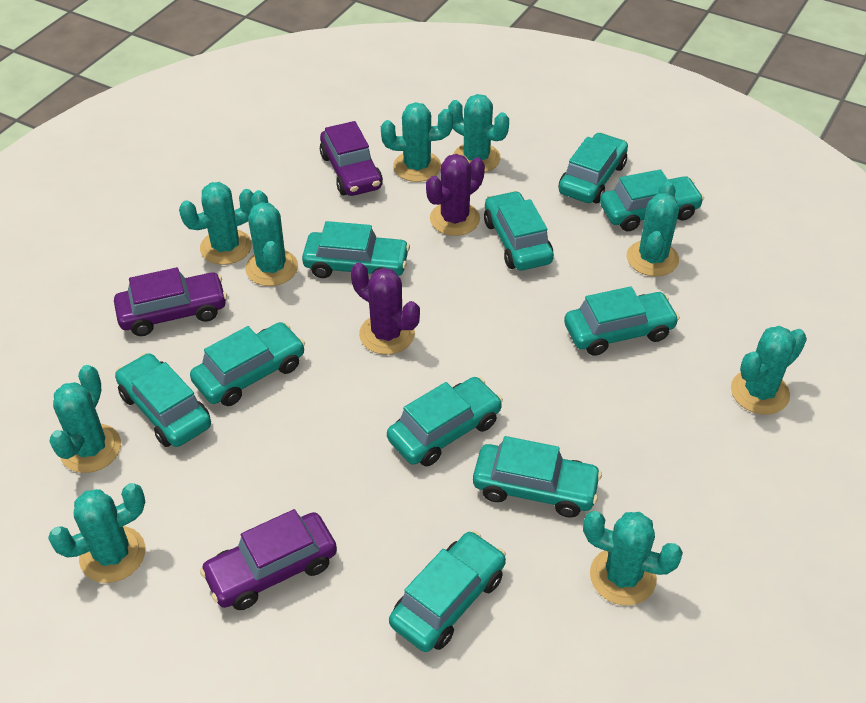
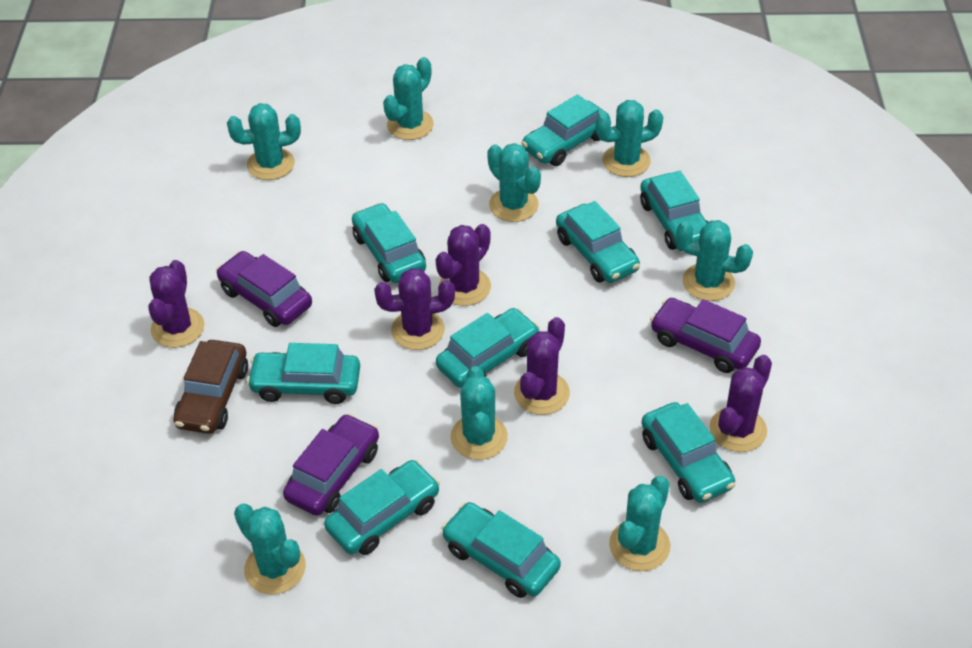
brown car: 0 -> 1
purple cactus: 2 -> 5
turquoise cactus: 9 -> 8
turquoise car: 10 -> 9

